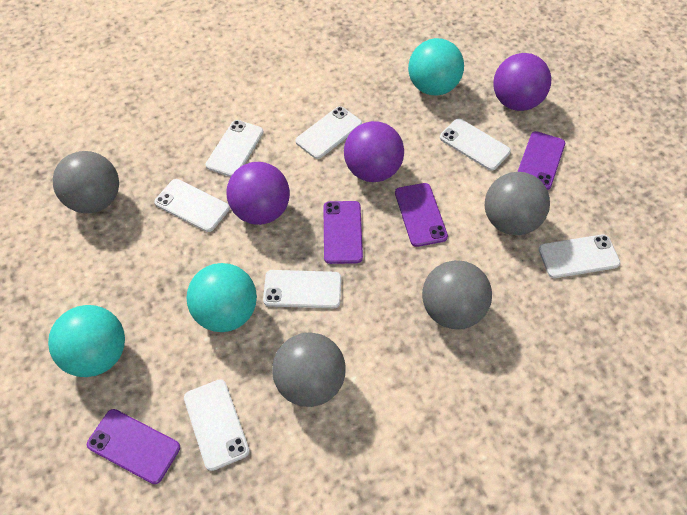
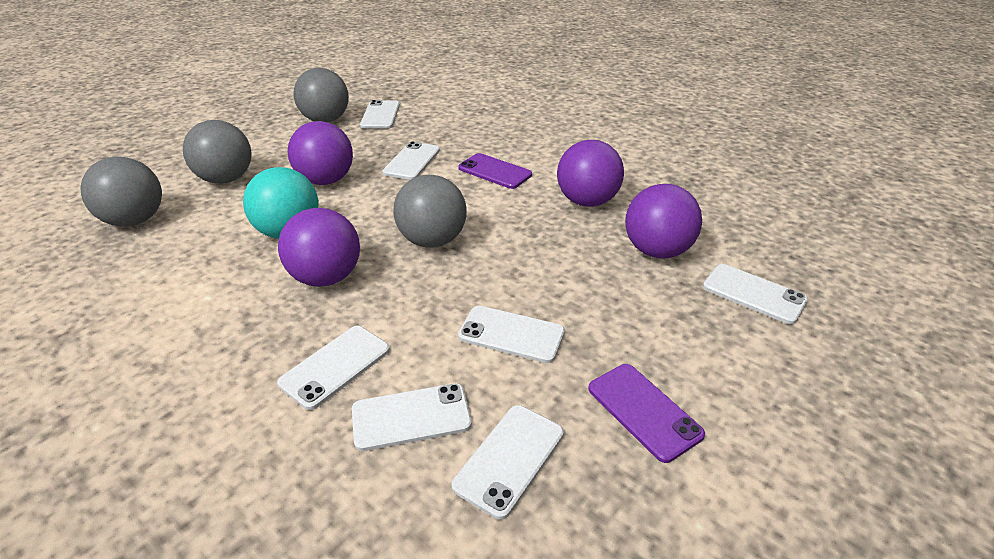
purple ball: 3 -> 4
purple phone: 4 -> 2
turquoise ball: 3 -> 1

